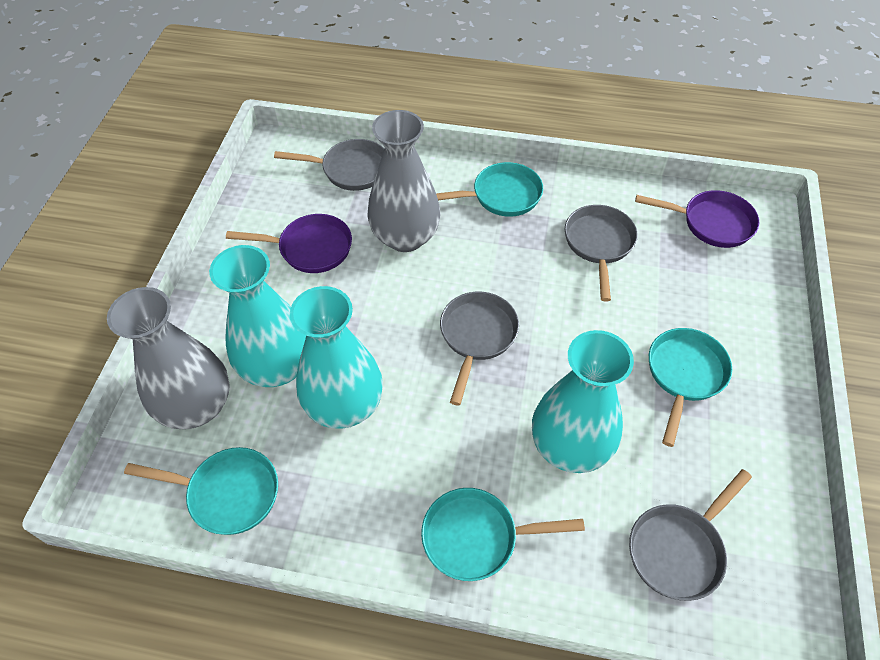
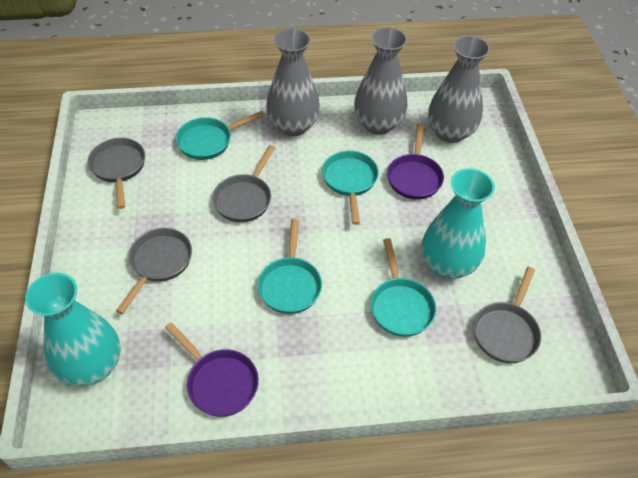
grey vase: 2 -> 3
turquoise vase: 3 -> 2

